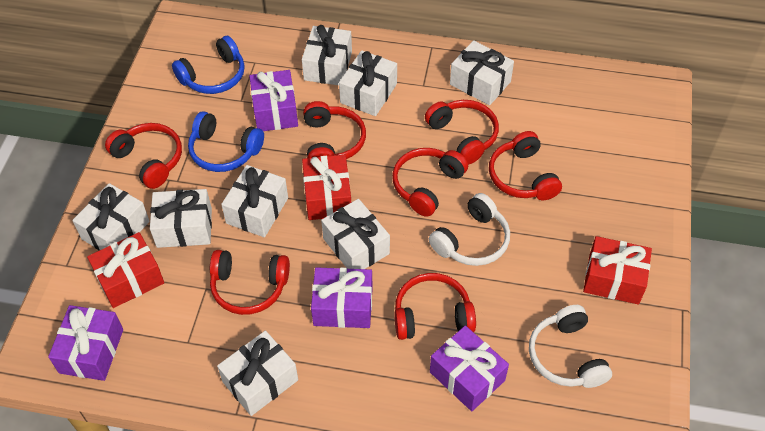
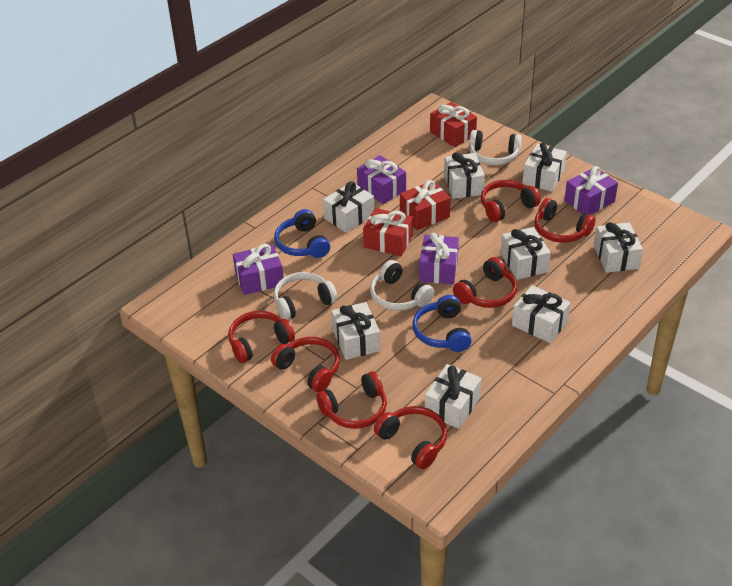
white headphones: 2 -> 3

